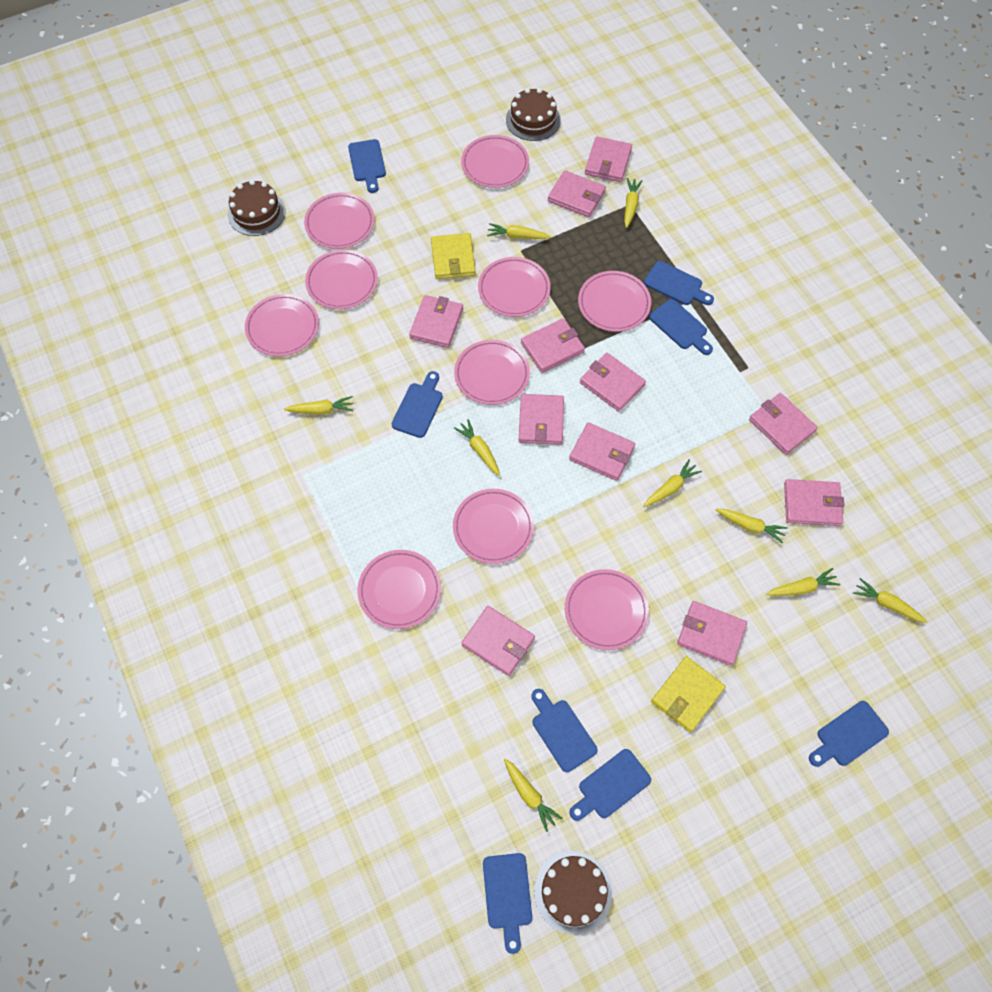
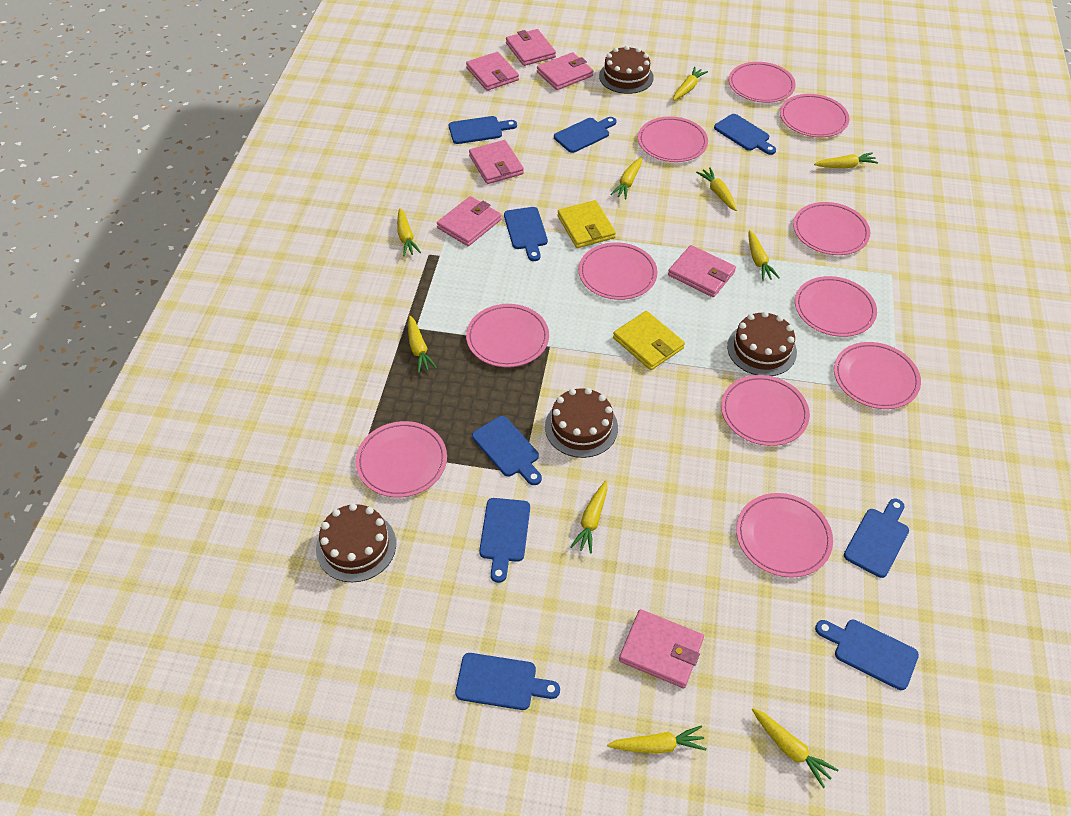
blue cutting board: 8 -> 9
brown cake: 3 -> 4
pink plate: 10 -> 11
pink wallet: 11 -> 7
yellow carrot: 9 -> 10

